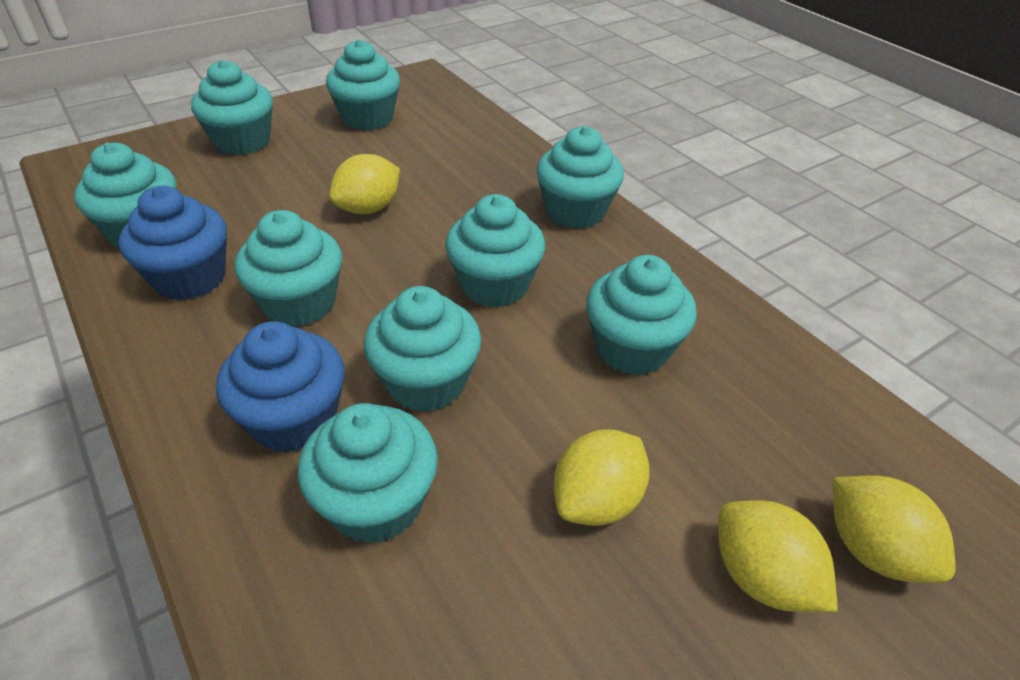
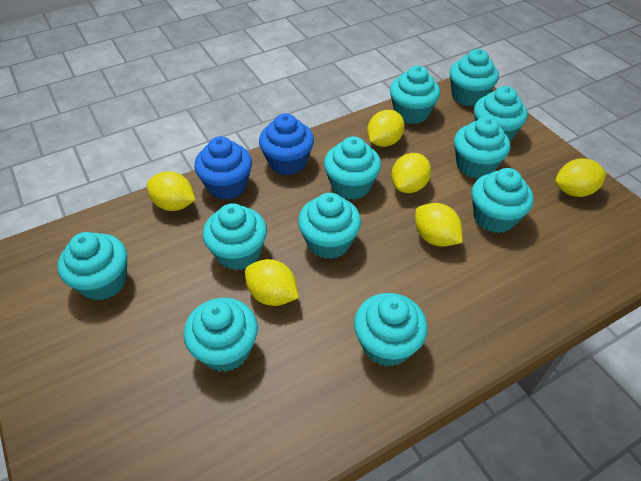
turquoise cupcake: 9 -> 11
yellow lemon: 4 -> 6

